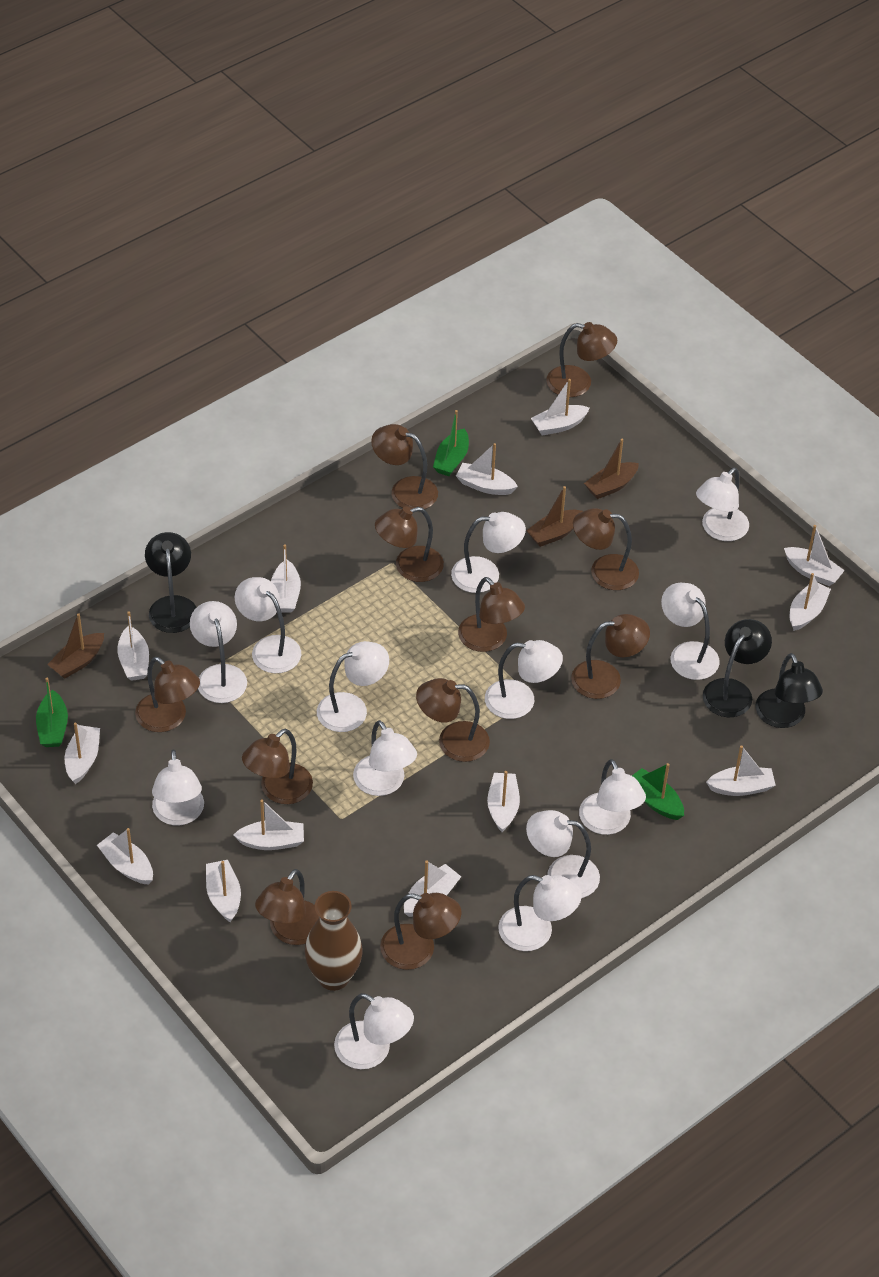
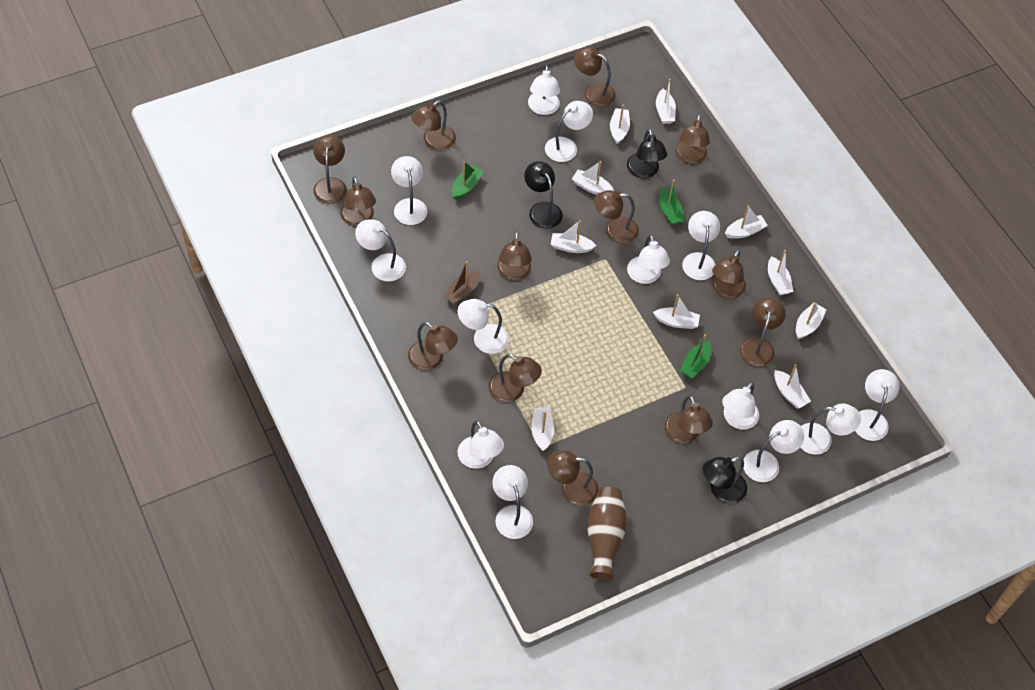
brown boat: 3 -> 1
brown lamp: 11 -> 13
white boat: 13 -> 10

